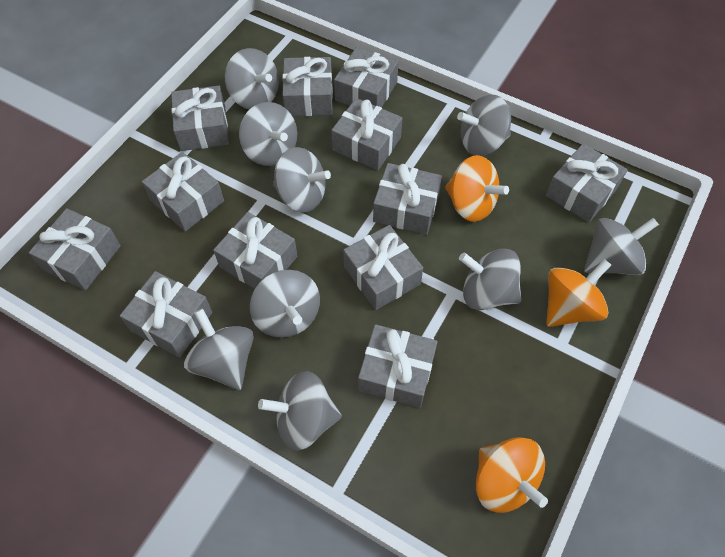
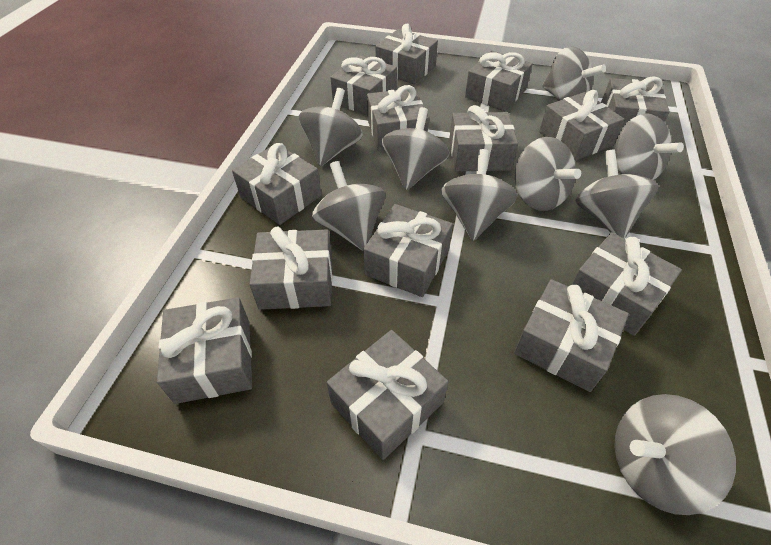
grey gift: 12 -> 14
orange spinning top: 3 -> 0

